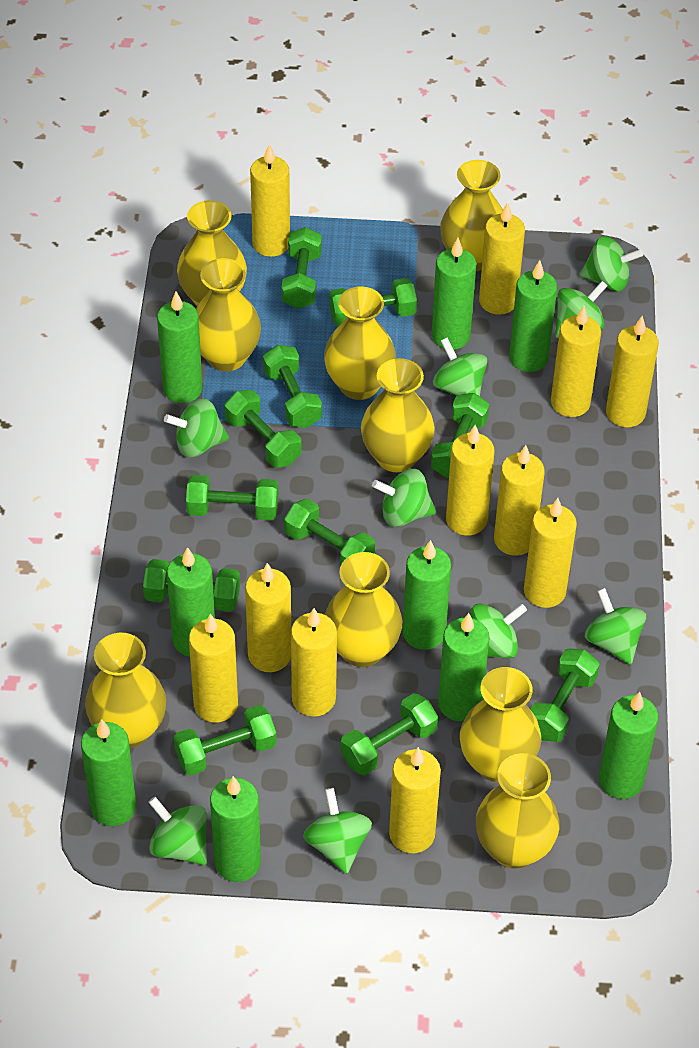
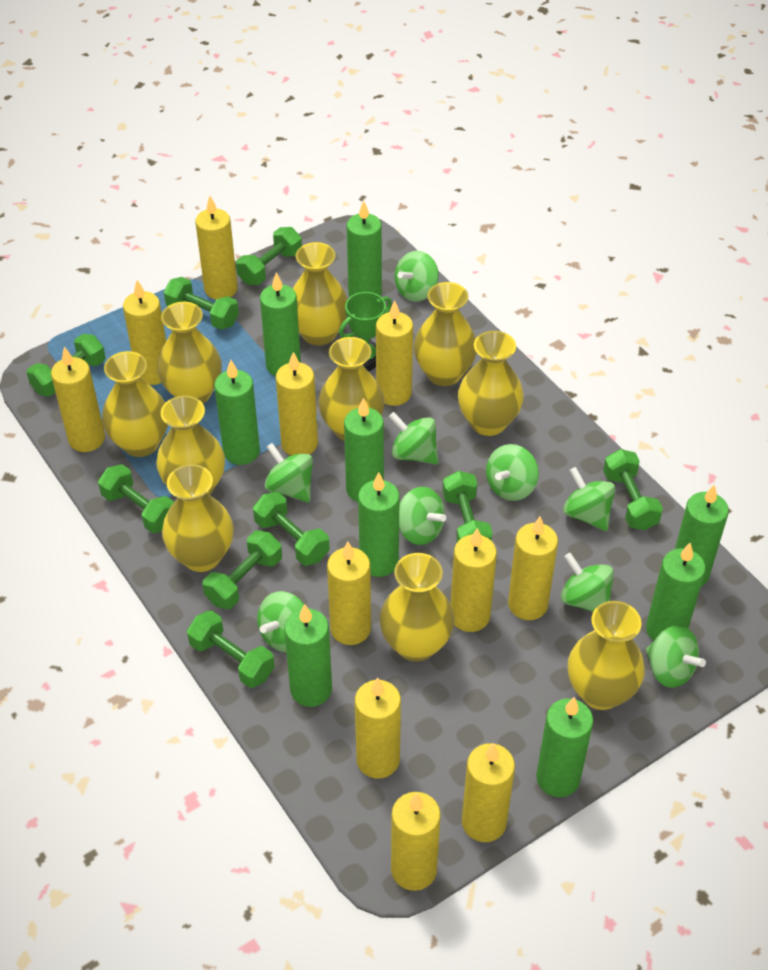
green dumbbell: 11 -> 9
green trophy: 0 -> 1
yellow vase: 9 -> 10

